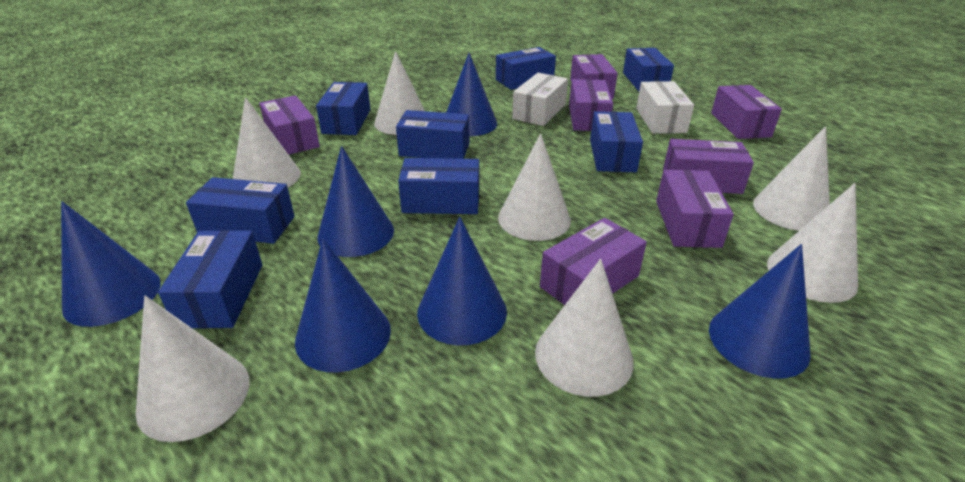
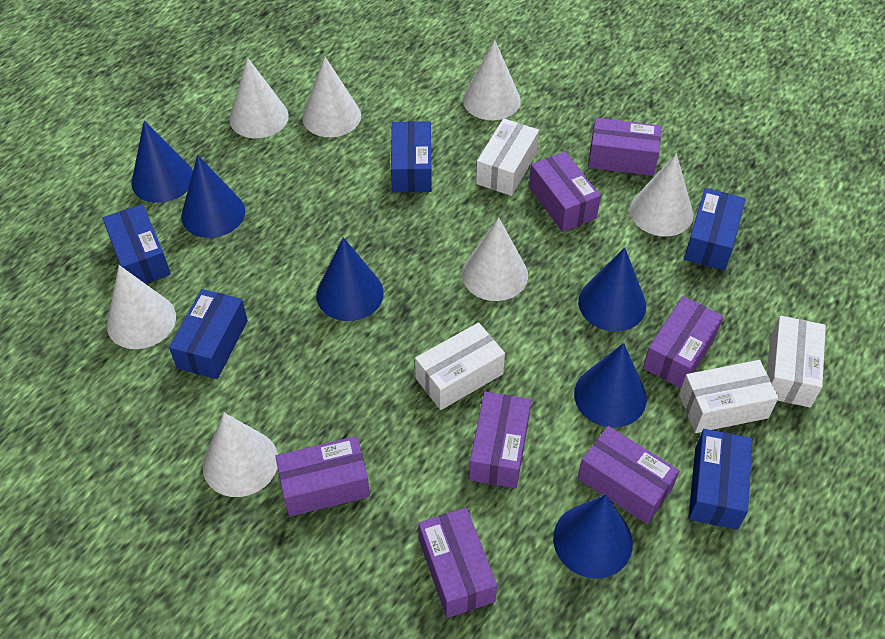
blue box: 8 -> 5
white box: 2 -> 4

